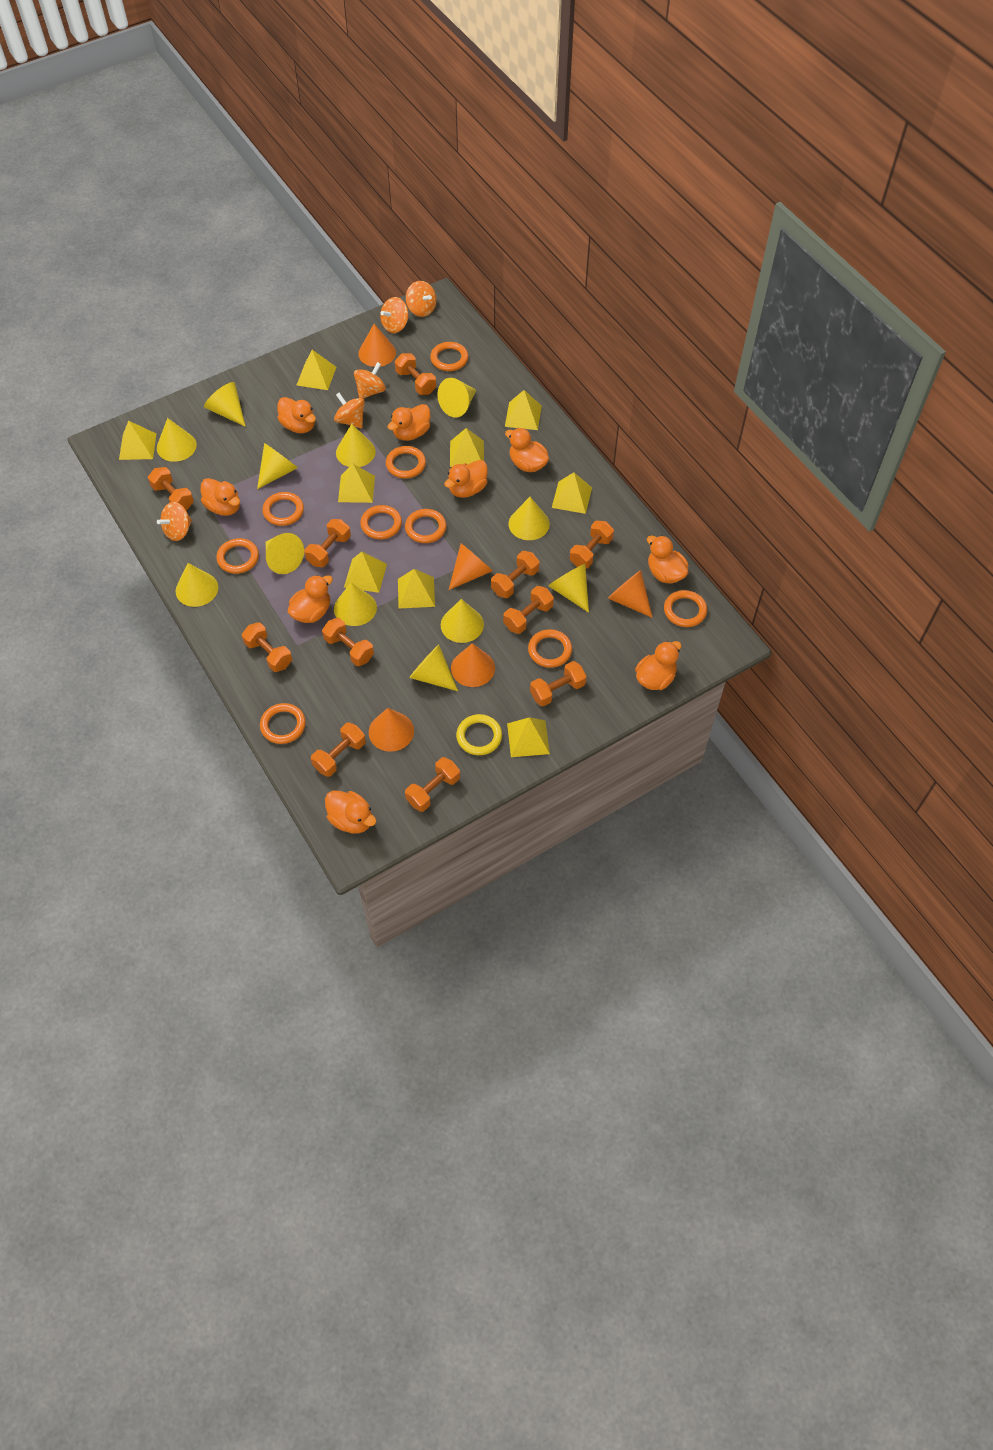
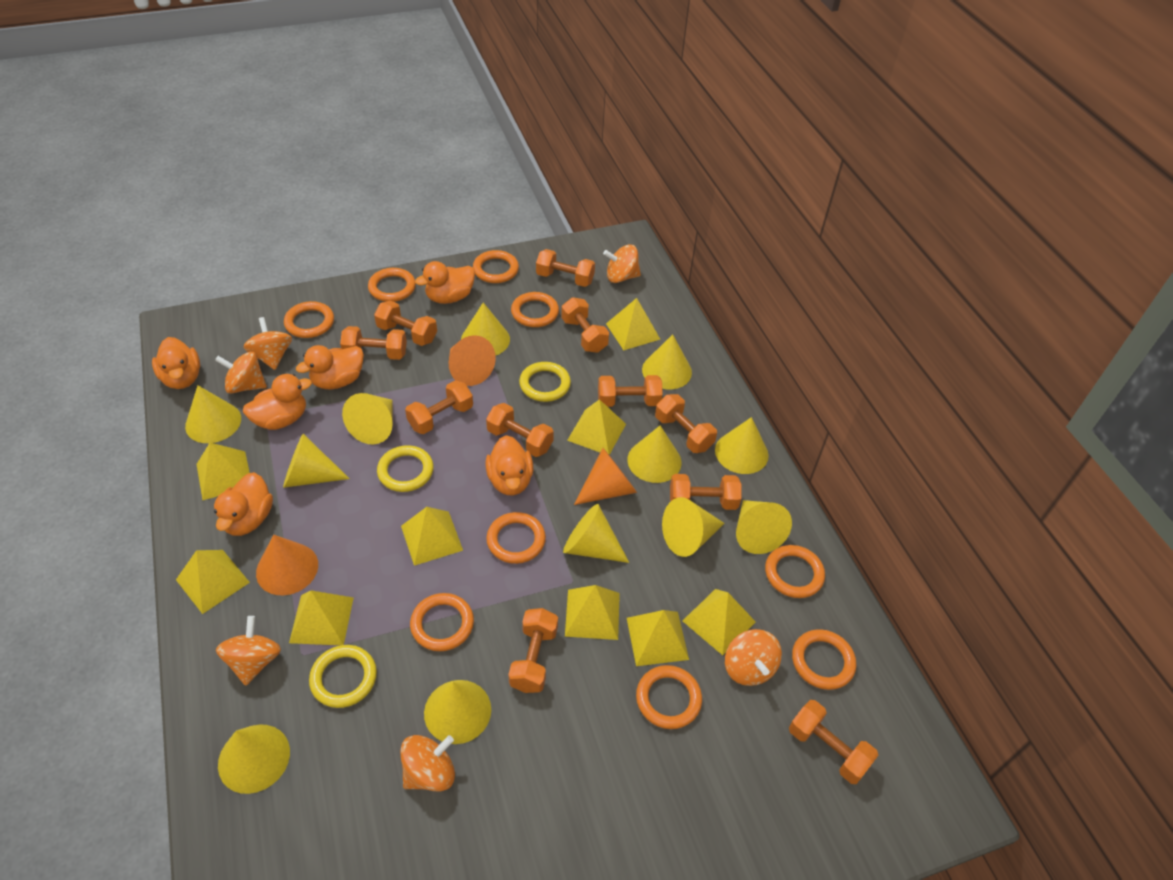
orange cone: 5 -> 3
orange duck: 9 -> 6
orange spinning top: 5 -> 6
yellow ring: 1 -> 3

